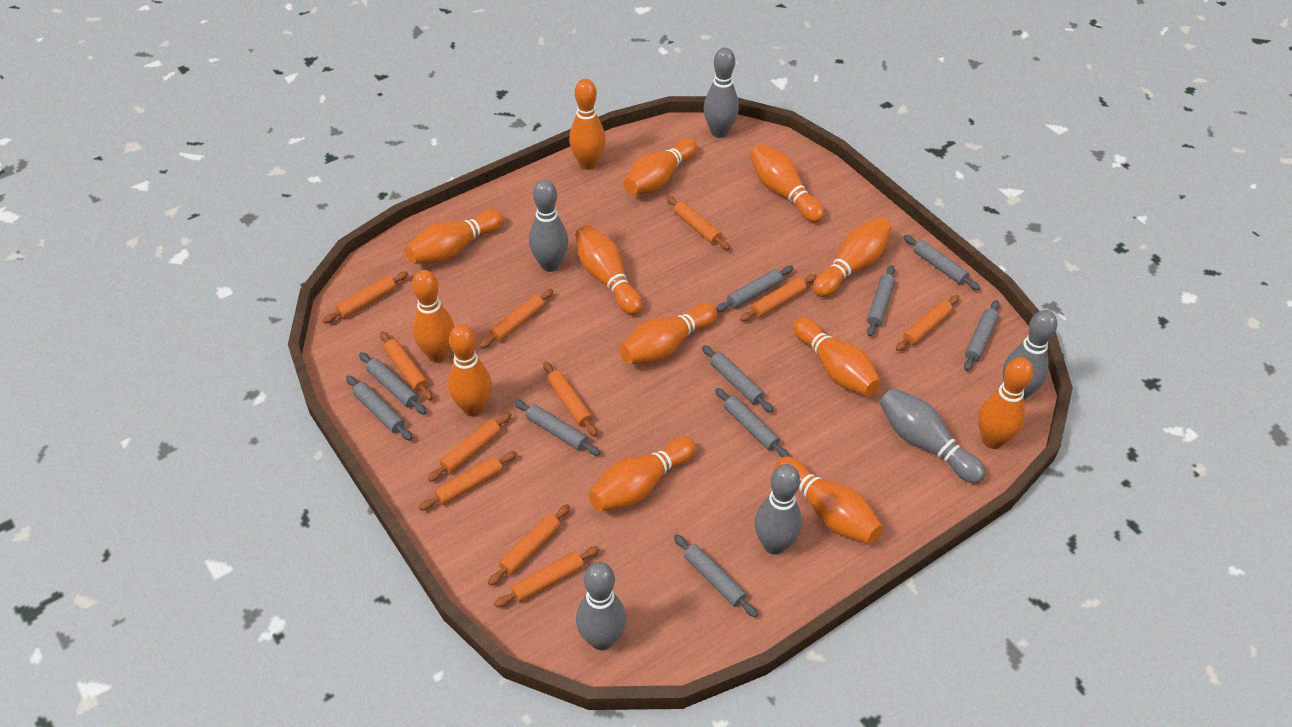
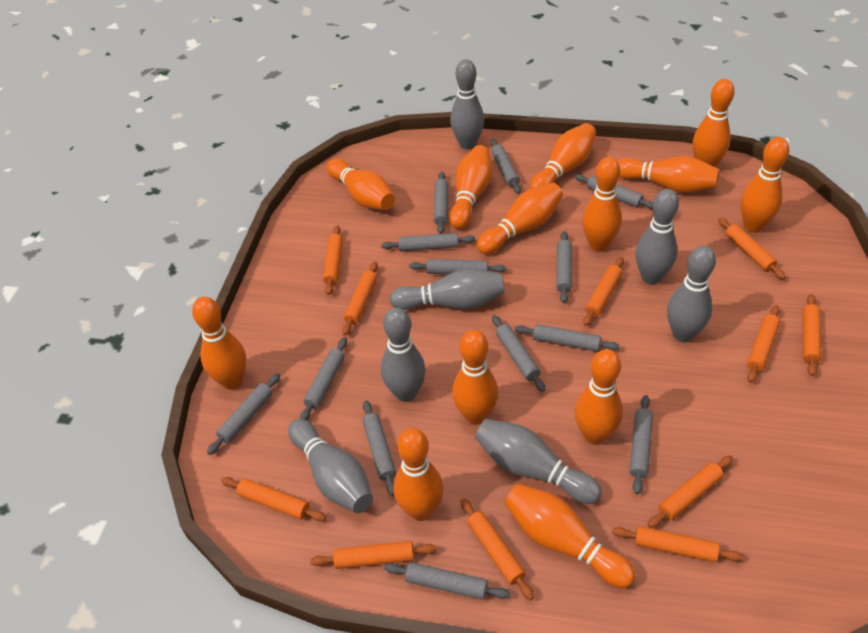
grey bowling pin: 6 -> 7
grey rolling pin: 10 -> 13

